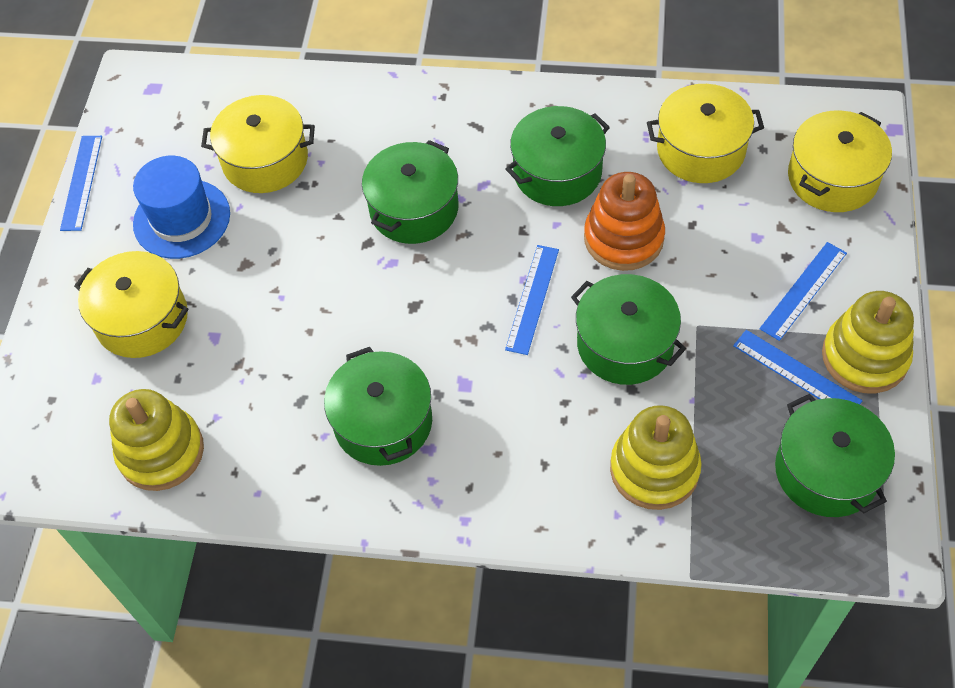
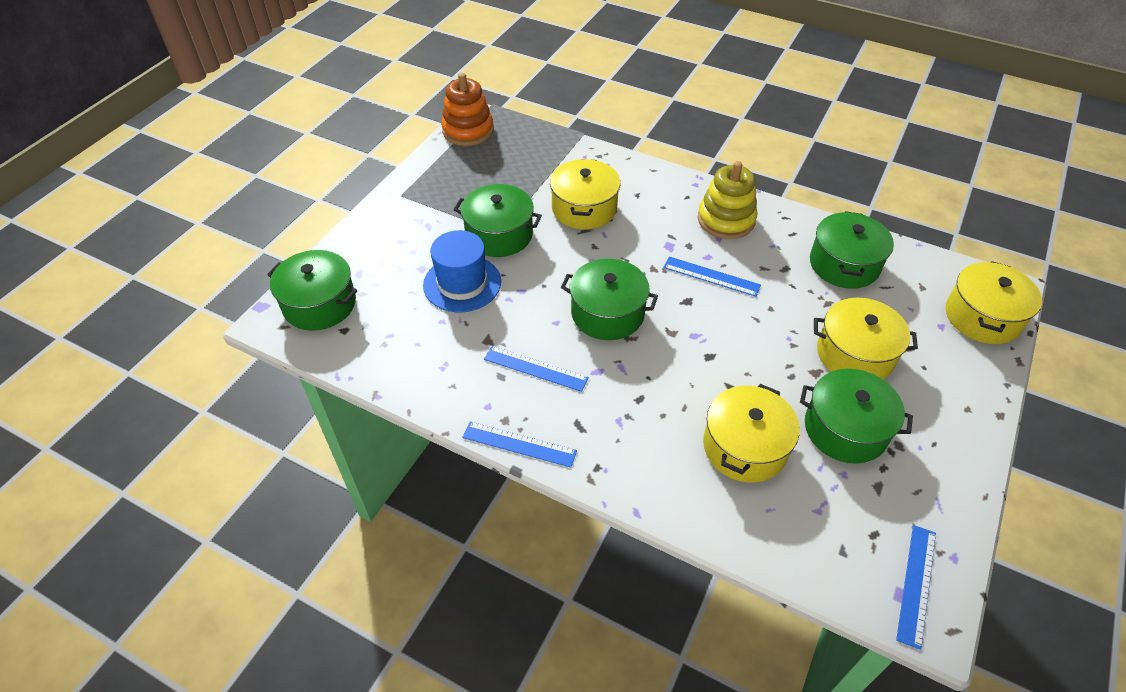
yellow stacking toy: 3 -> 1

